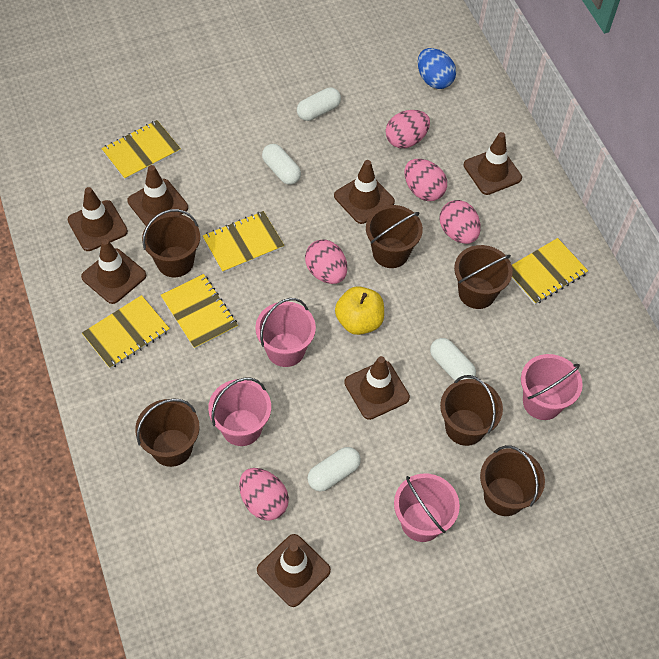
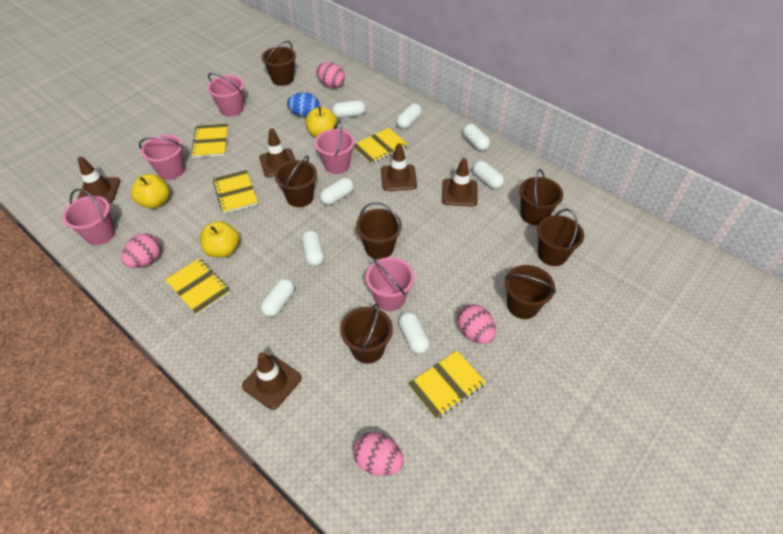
brown bucket: 6 -> 7
brown traffic cone: 7 -> 5
pink bucket: 4 -> 5
pink egg: 5 -> 4
white capsule: 4 -> 8
yellow apple: 1 -> 3

